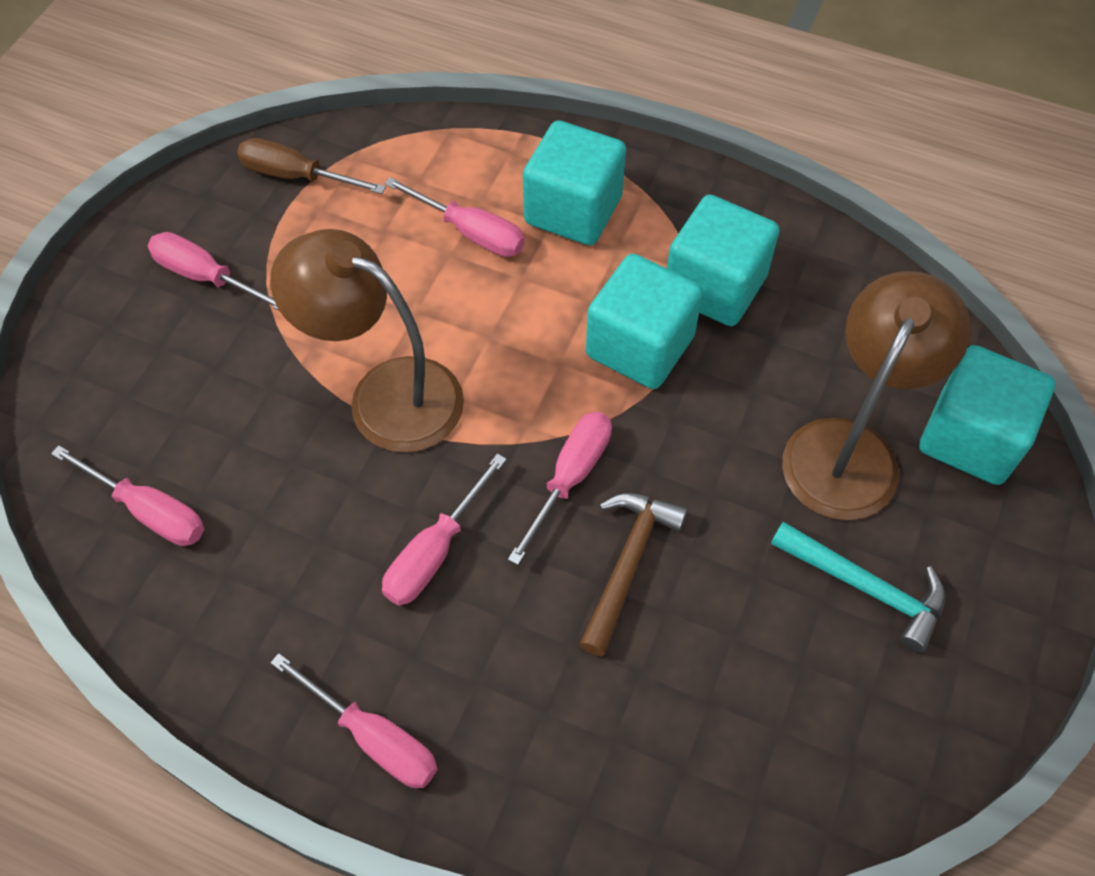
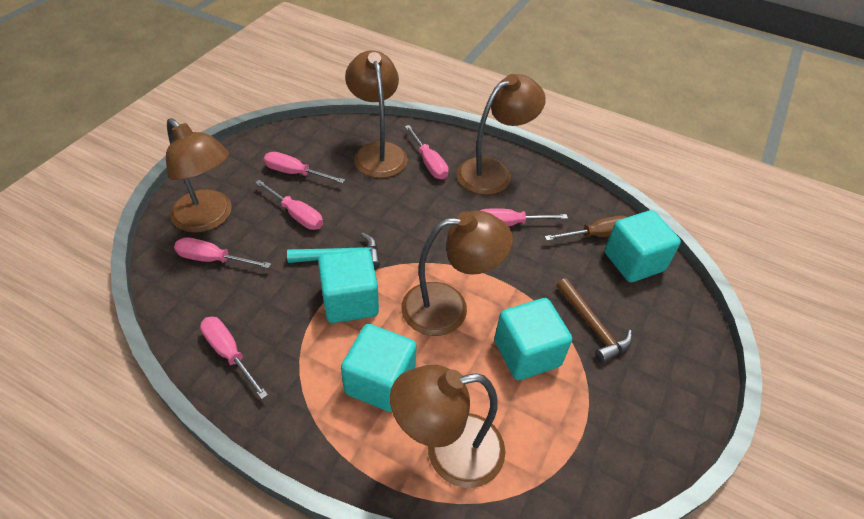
brown lamp: 2 -> 5

